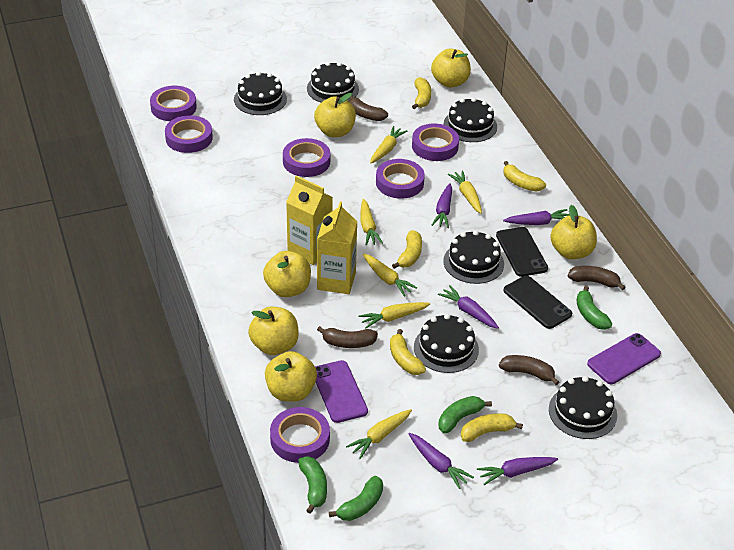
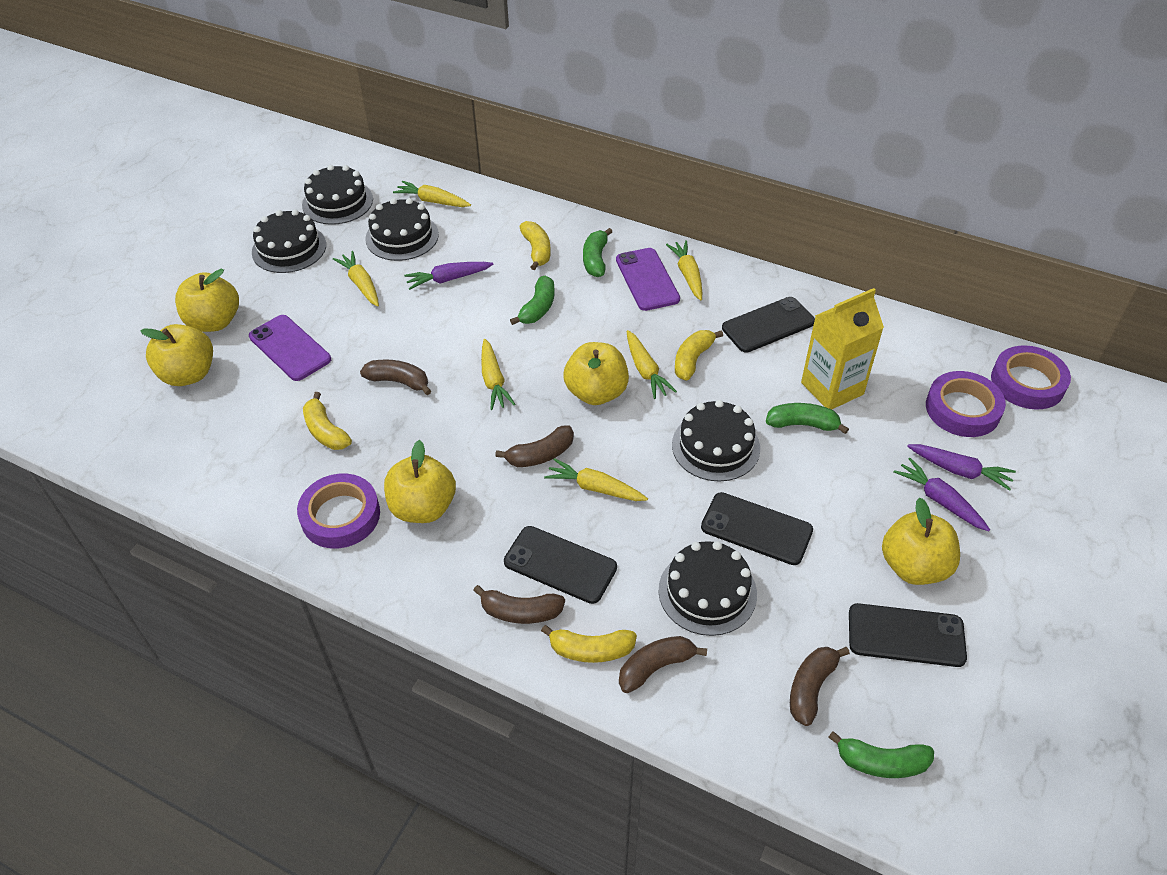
black cake: 6 -> 5
black phone: 2 -> 4
brown banana: 4 -> 5
purple carrot: 5 -> 3
purple tape: 6 -> 3
yellow apple: 6 -> 5
yellow banana: 5 -> 4
yellow carton: 2 -> 1

